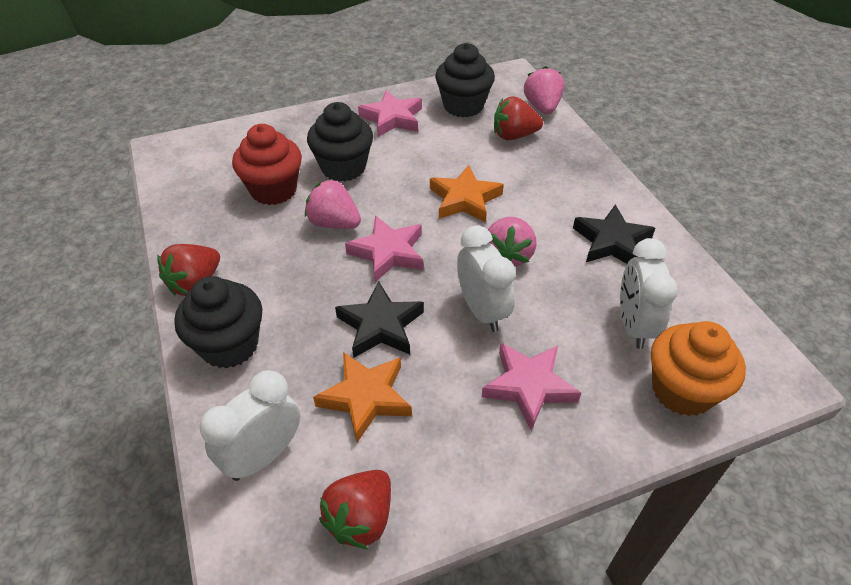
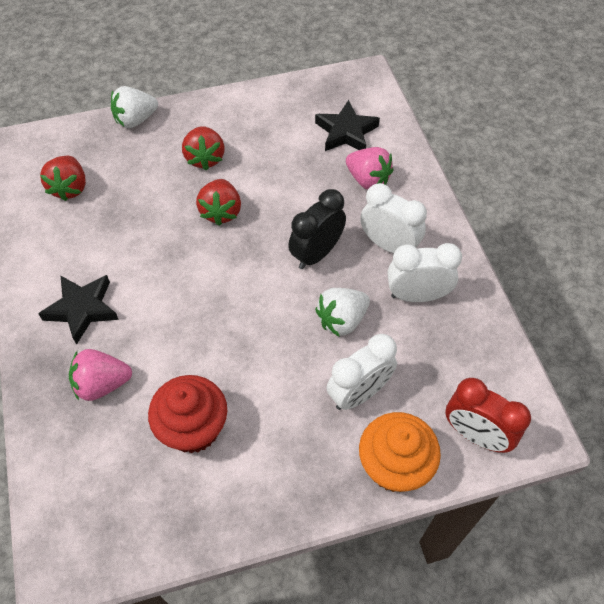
black clock: 0 -> 1
black cupcake: 3 -> 0
orange star: 2 -> 0
pink star: 3 -> 0
pink strawberry: 3 -> 2
red clock: 0 -> 1
white strawberry: 0 -> 2

